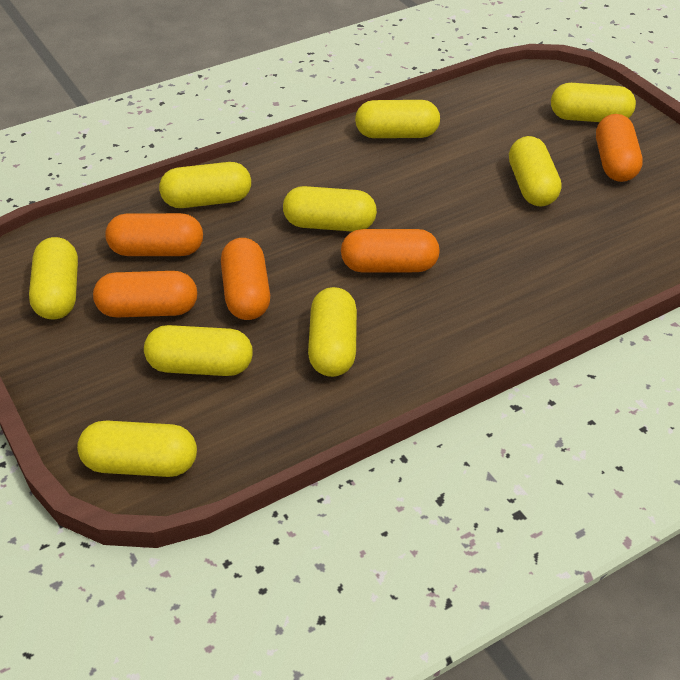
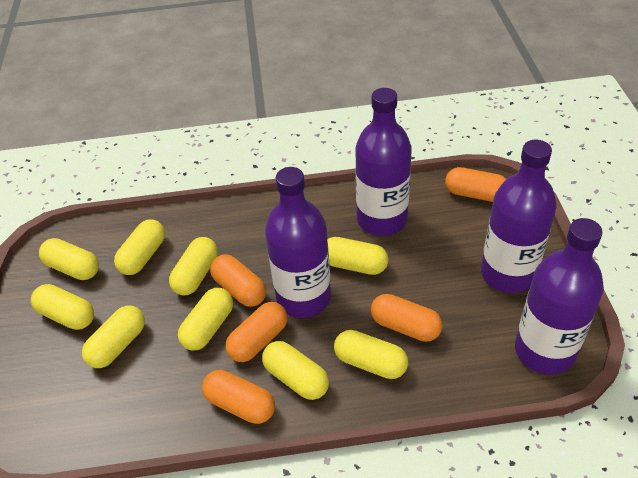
purple bottle: 0 -> 4

